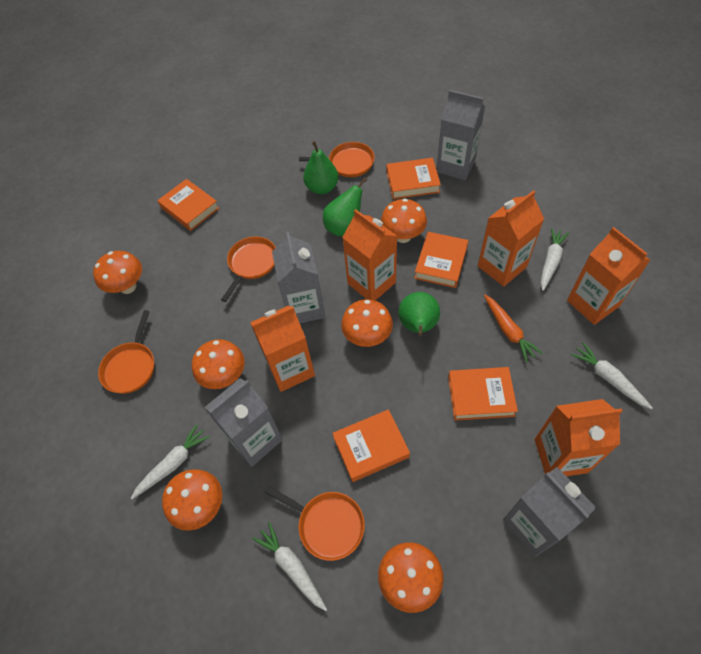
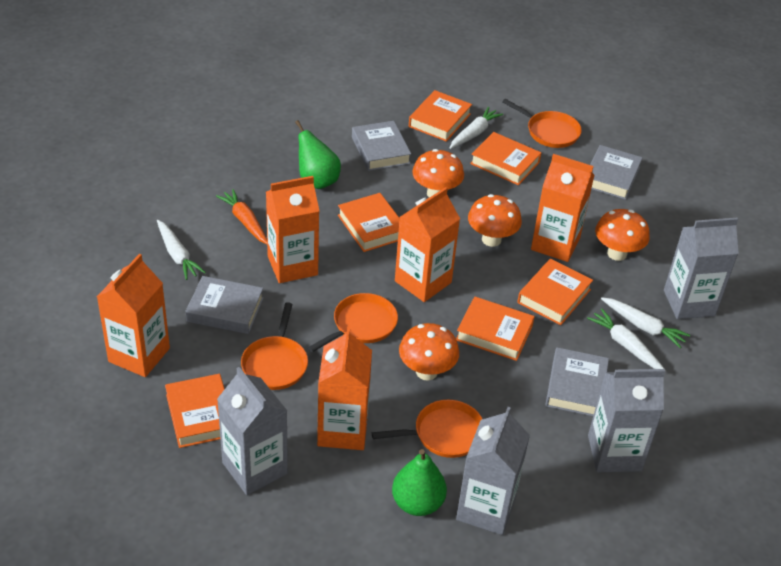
green pear: 3 -> 2
grey book: 0 -> 4
orange book: 5 -> 6
orange mushroom: 6 -> 4

